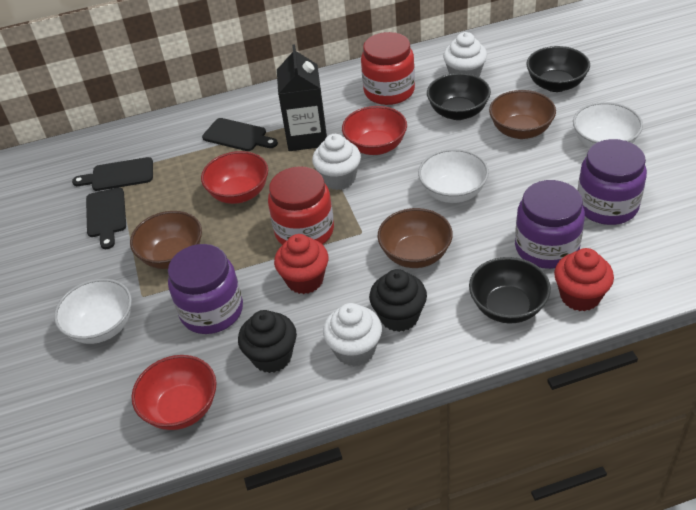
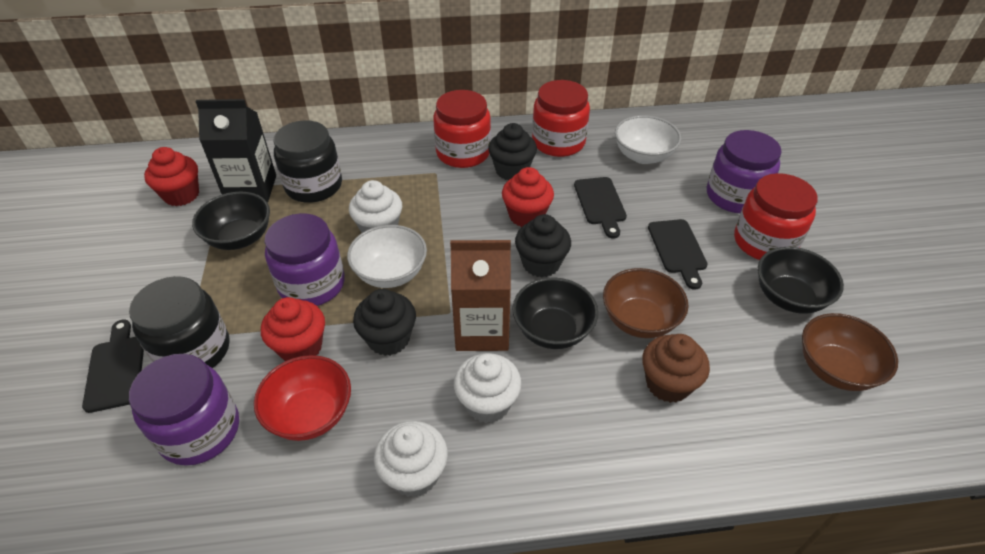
black cupcake: 2 -> 3
black jar: 0 -> 2
brown bowl: 3 -> 2
brown carton: 0 -> 1
brown cupcake: 0 -> 1
red bowl: 3 -> 1
red cupcake: 2 -> 3
red jar: 2 -> 3
white bowl: 3 -> 2

